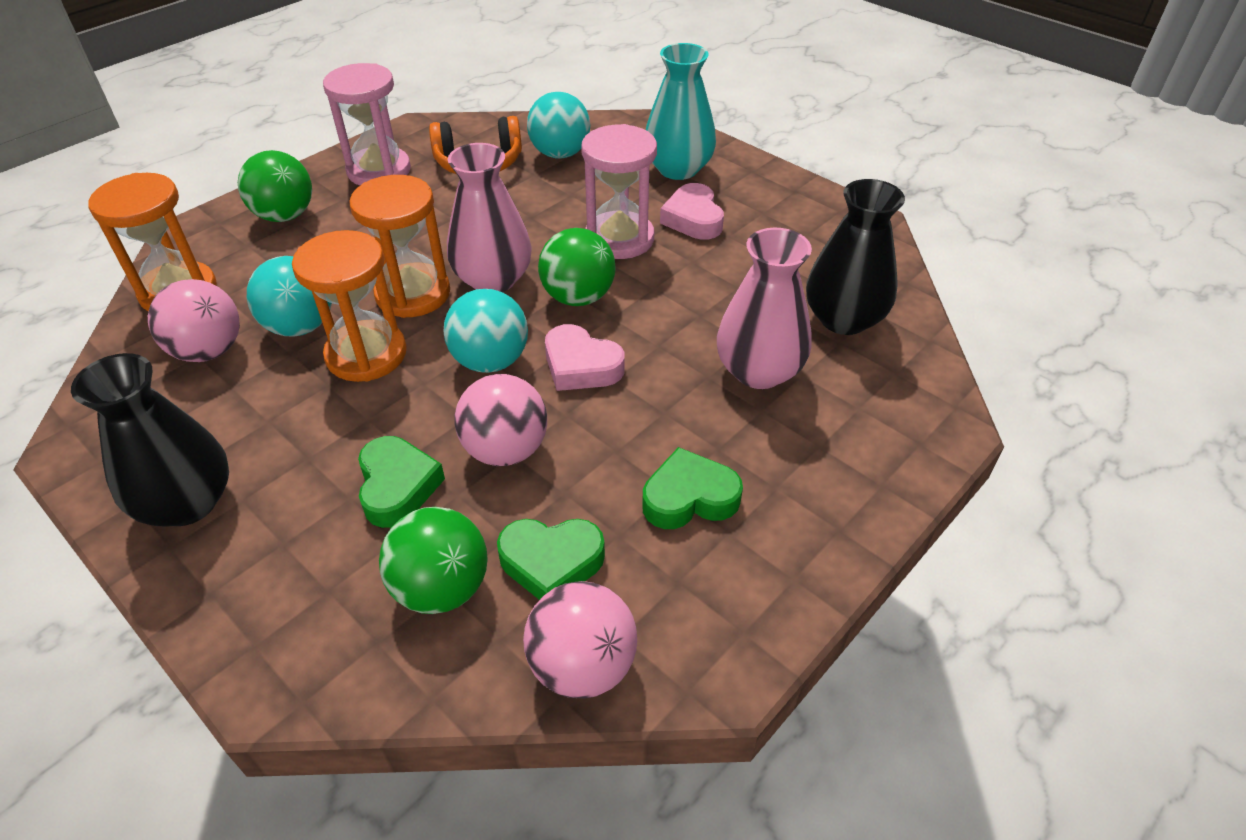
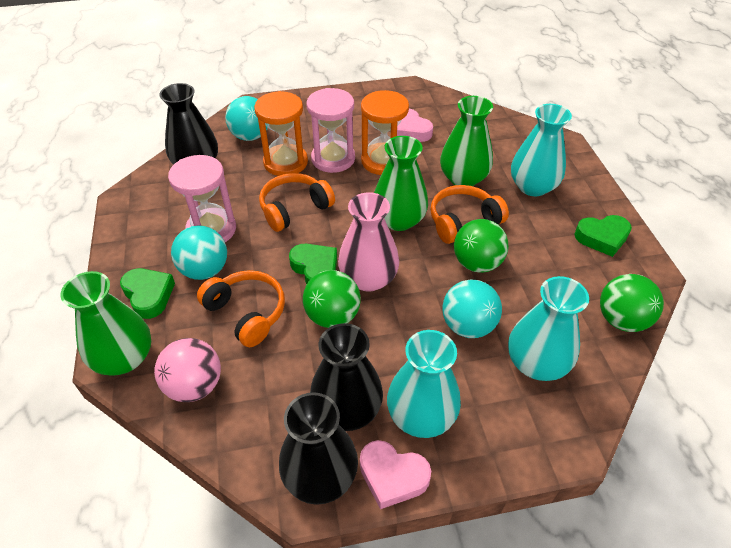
black vase: 2 -> 3
green vase: 0 -> 3
orange headphones: 1 -> 3
orange hourglass: 3 -> 2
pink ball: 3 -> 1
pink vase: 2 -> 1
turquoise vase: 1 -> 3

